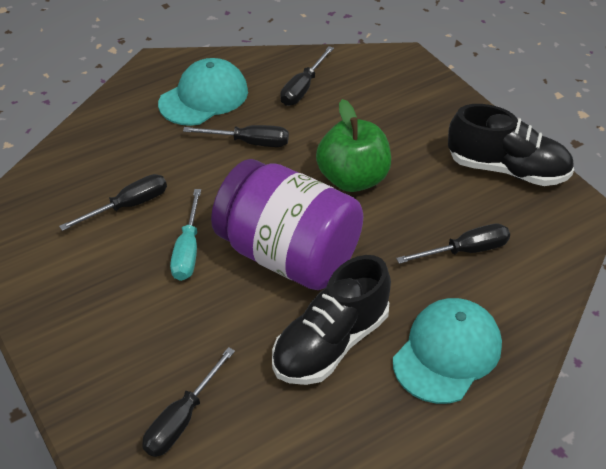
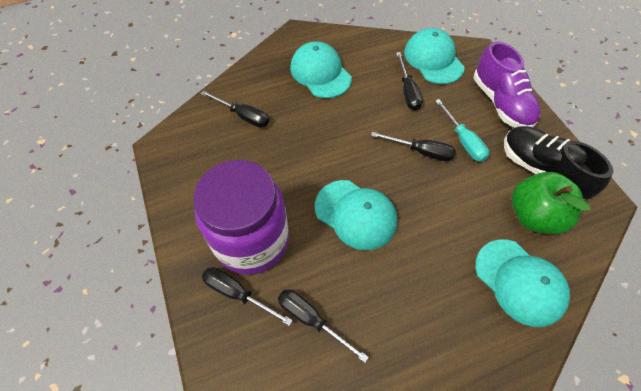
black shoe: 2 -> 1
purple shoe: 0 -> 1
turquoise cap: 2 -> 4

